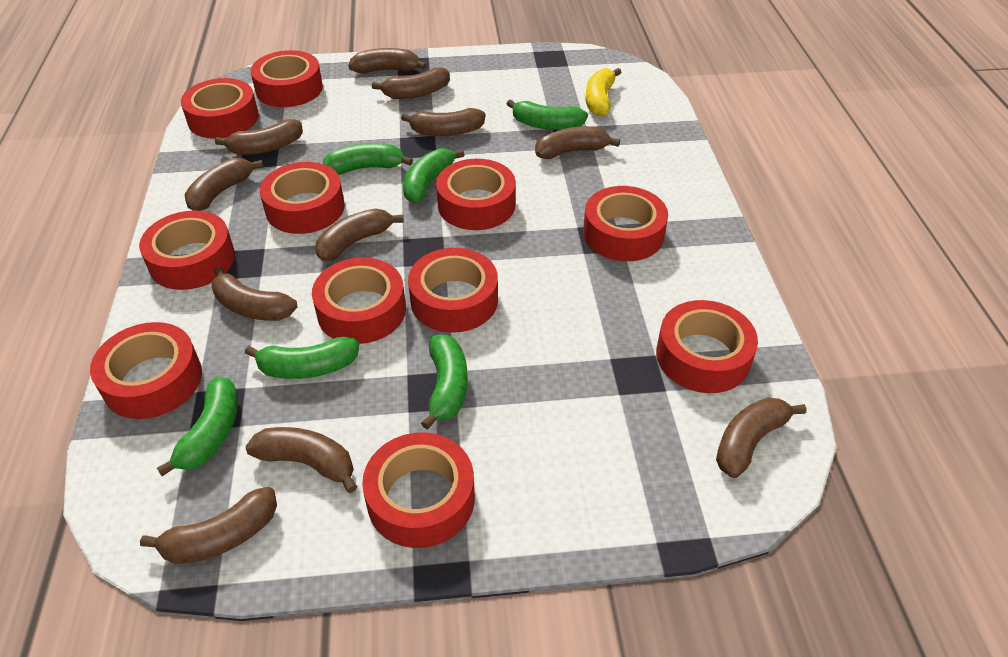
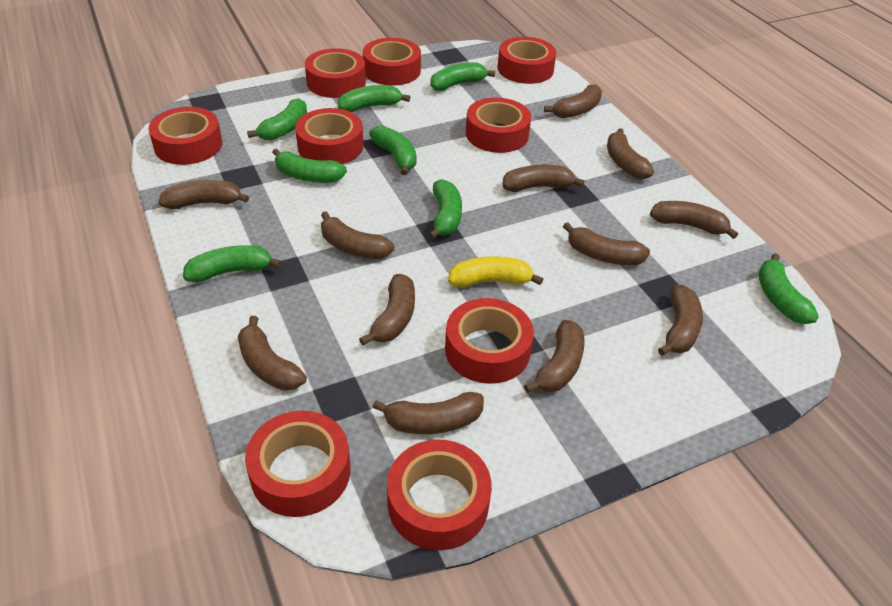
brown banana: 11 -> 12
green banana: 6 -> 8
red tape: 11 -> 9

